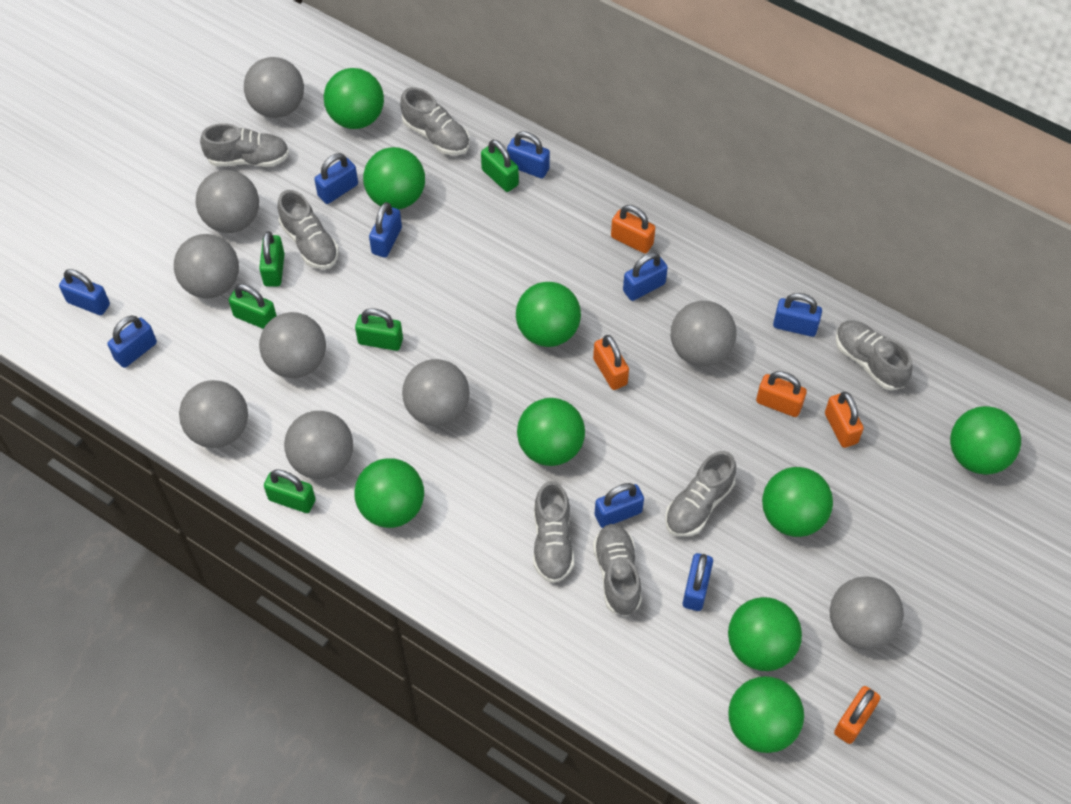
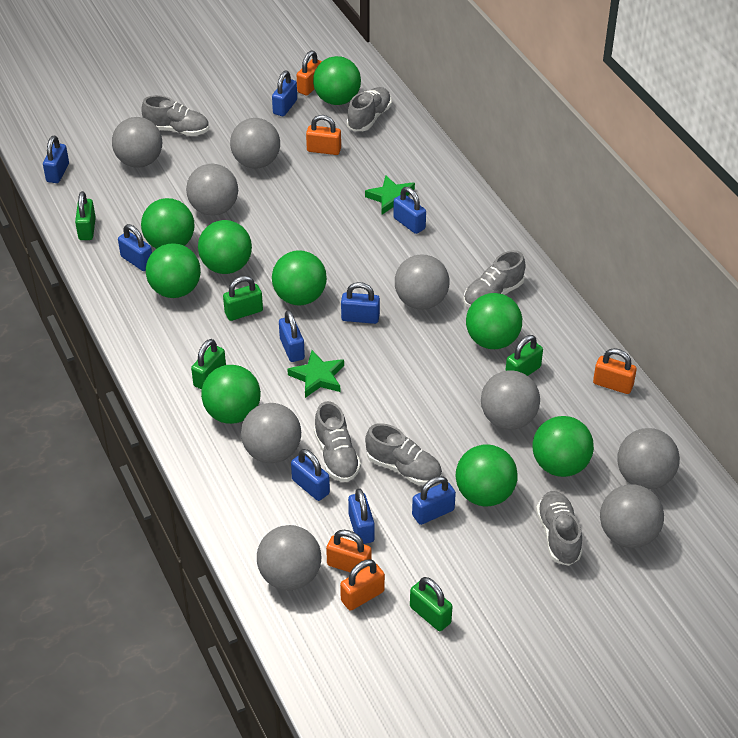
green star: 0 -> 2
grey shoe: 7 -> 6

